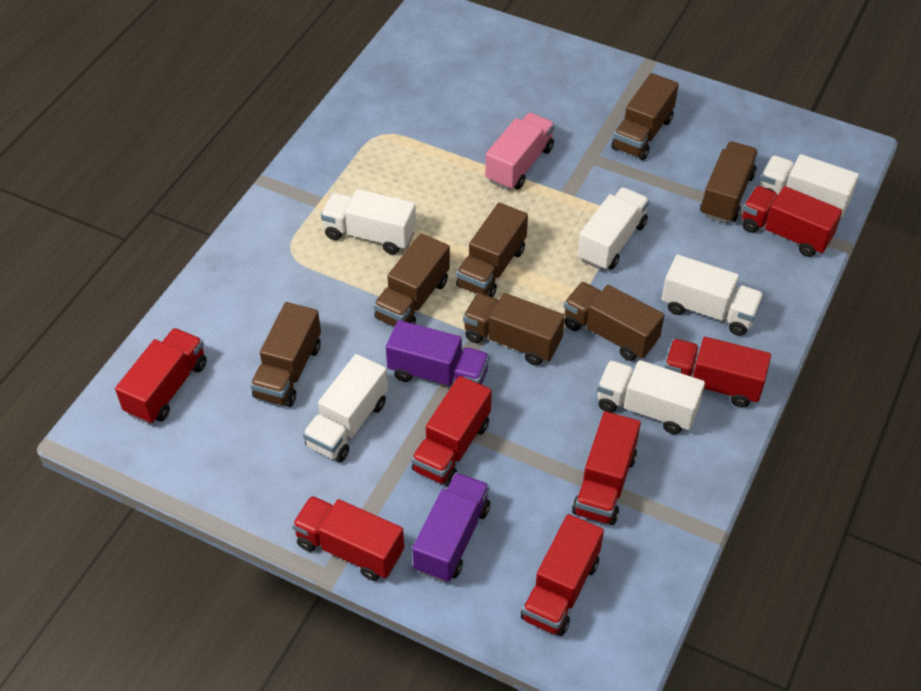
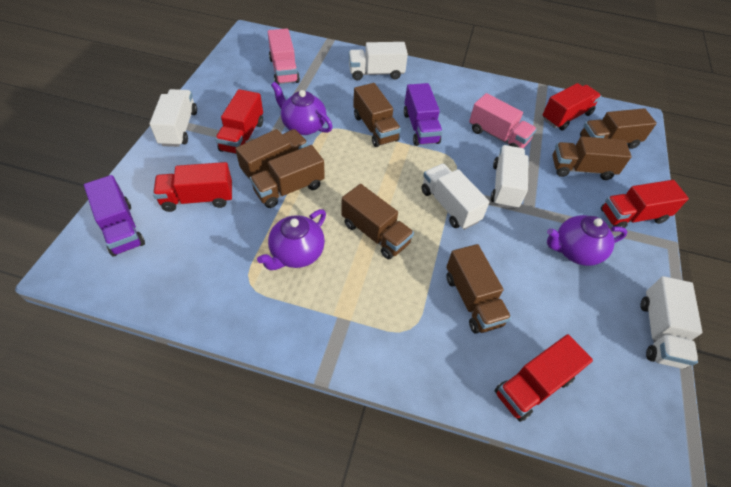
pink truck: 1 -> 2
purple teapot: 0 -> 3
red truck: 7 -> 5
white truck: 6 -> 5

